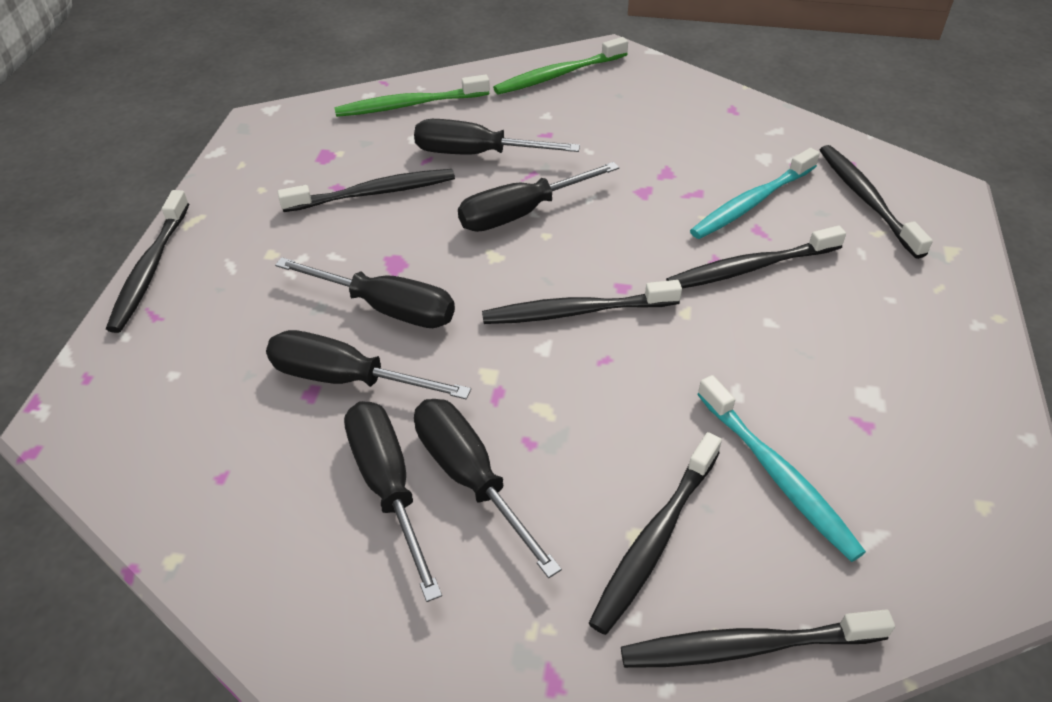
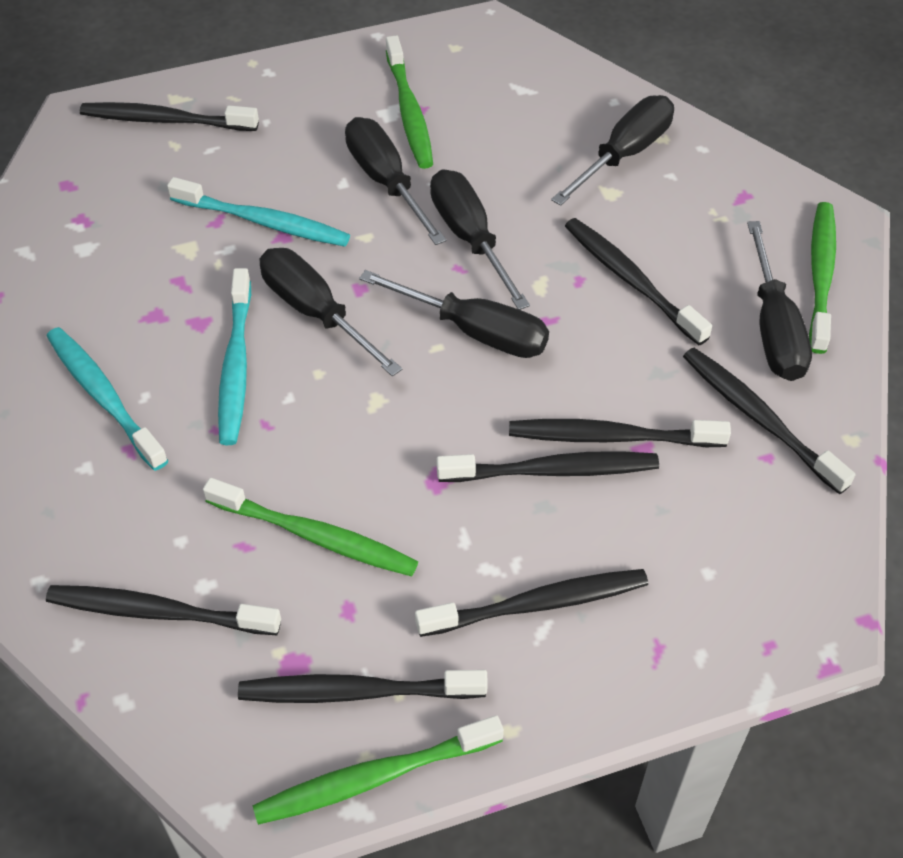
black toothbrush: 7 -> 8
green toothbrush: 2 -> 4
turquoise toothbrush: 2 -> 3

